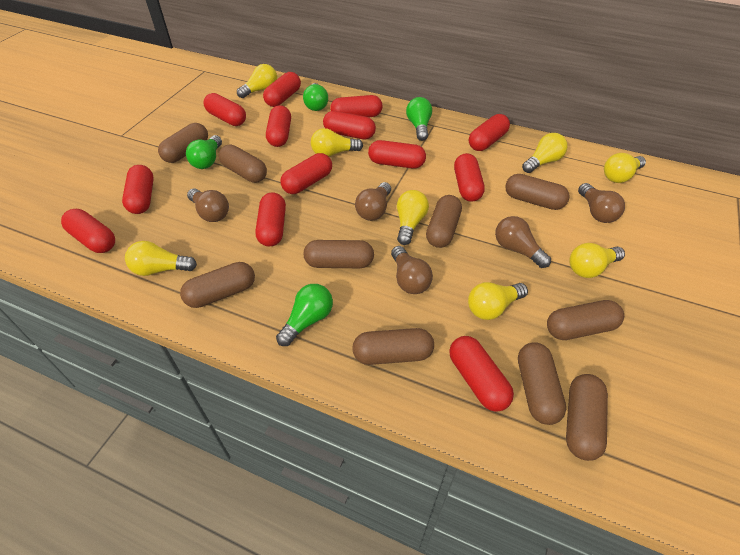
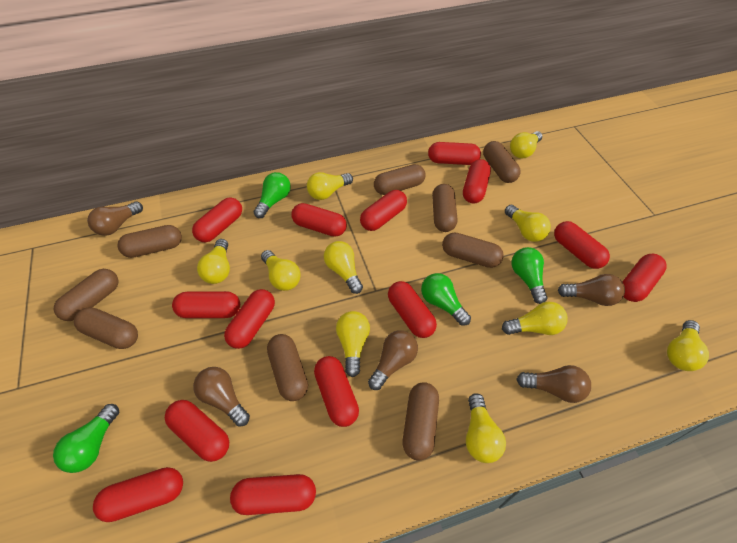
brown capsule: 10 -> 9
red capsule: 13 -> 14
yellow light bulb: 8 -> 10

